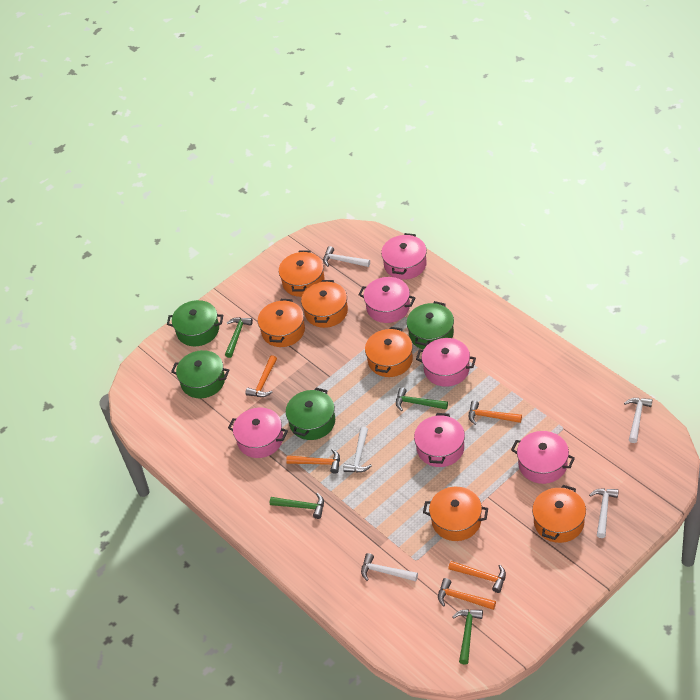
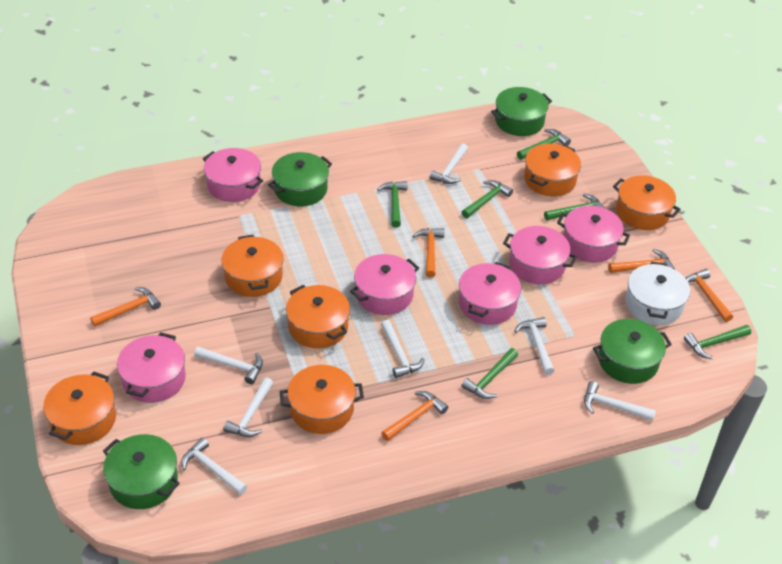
green hammer: 4 -> 6
white hammer: 5 -> 7
white pot: 0 -> 1

